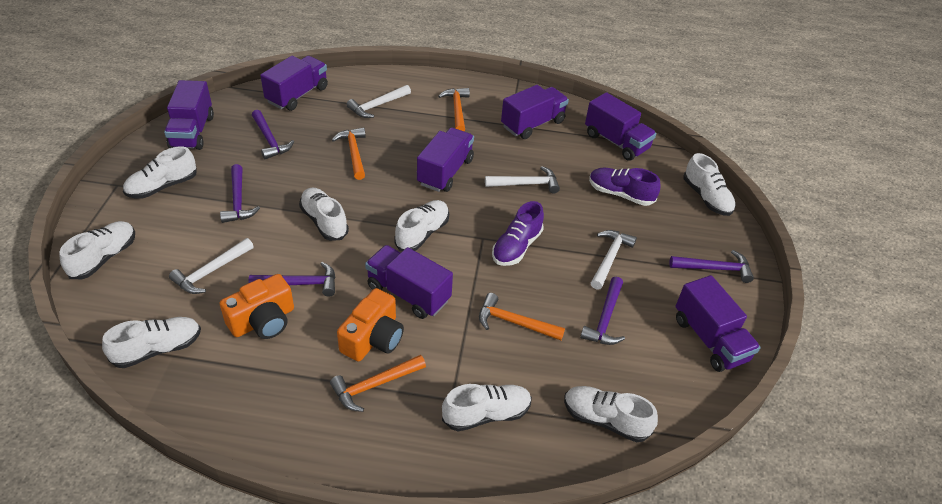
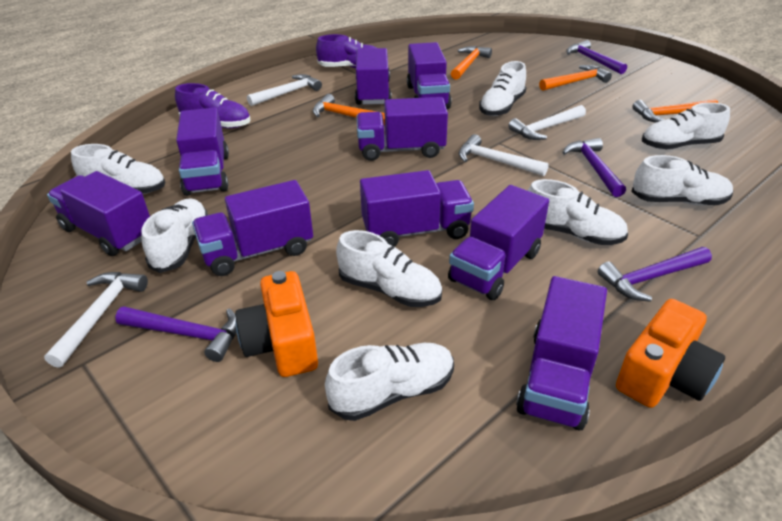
purple hammer: 5 -> 4
purple truck: 7 -> 9

